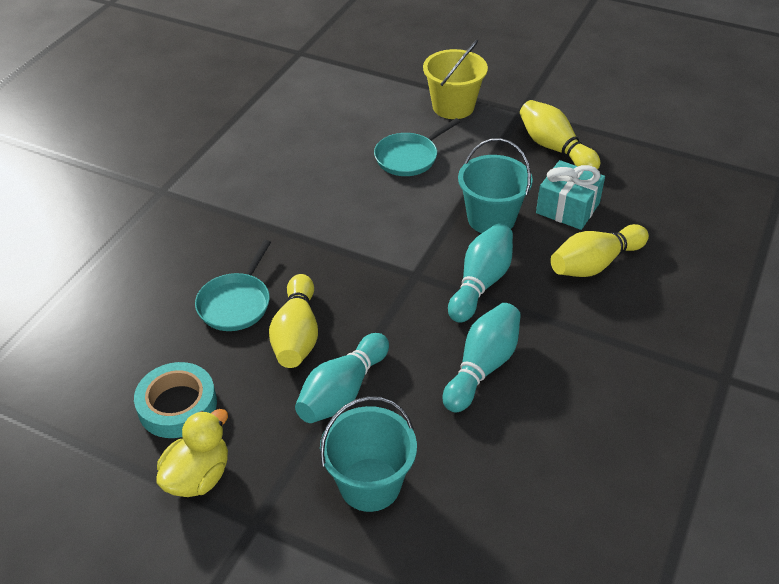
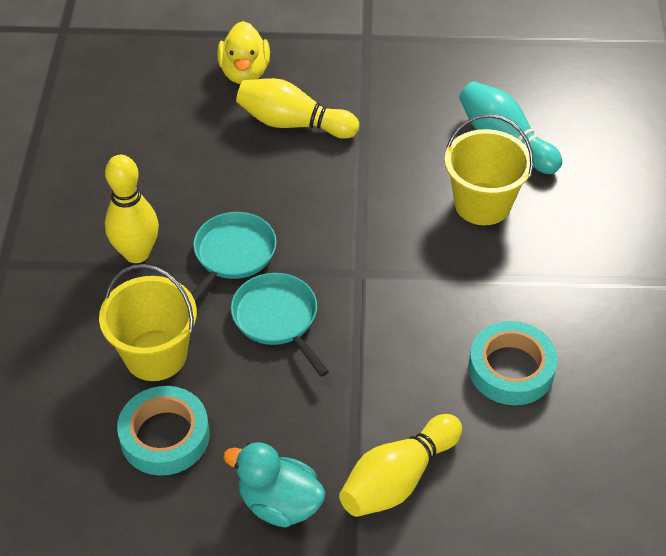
turquoise bowling pin: 3 -> 1
turquoise bucket: 2 -> 0
turquoise duck: 0 -> 1
turquoise gift: 1 -> 0
turquoise tape: 1 -> 2
yellow bucket: 1 -> 2

